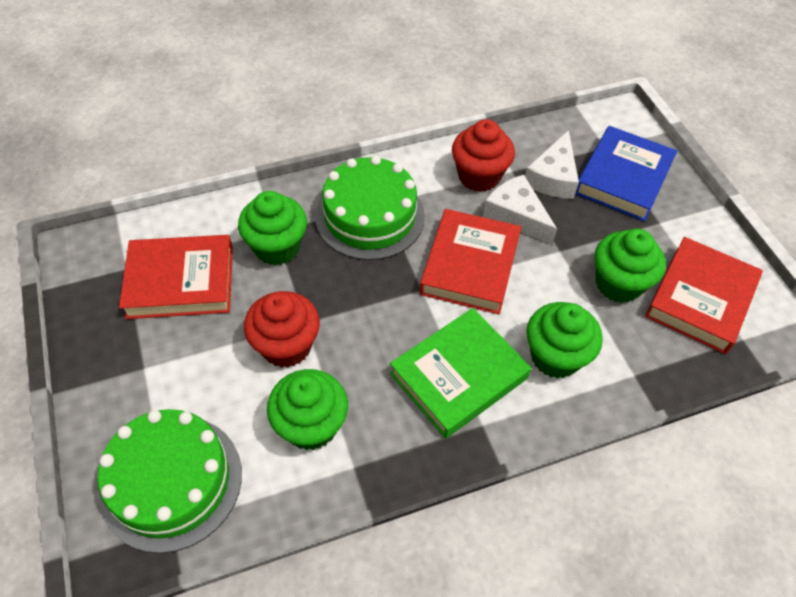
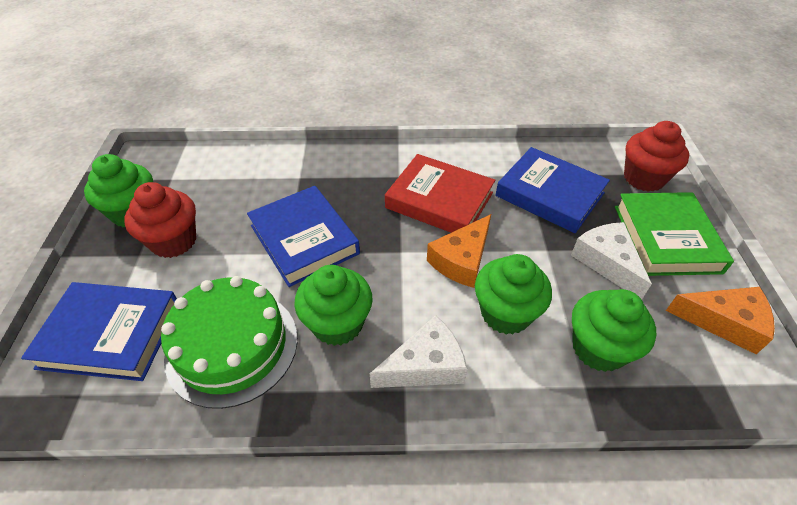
blue book: 1 -> 3
green cake: 2 -> 1
orange cheese: 0 -> 2
red book: 3 -> 1

